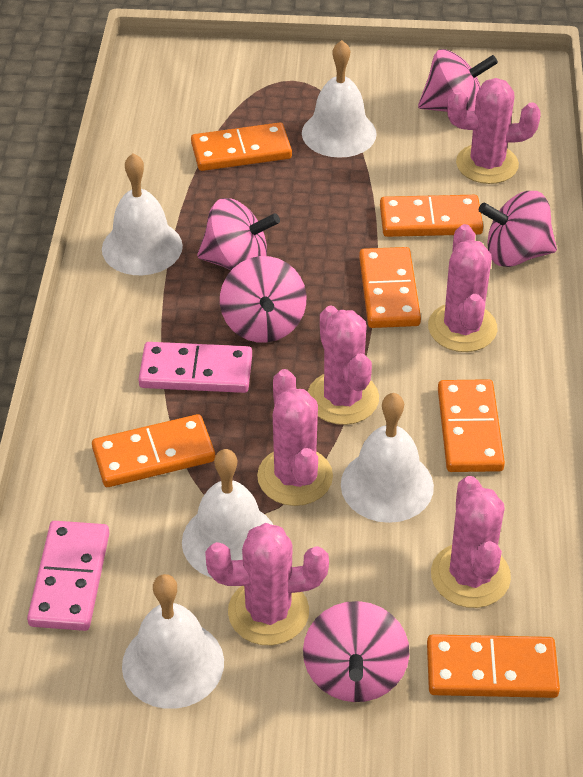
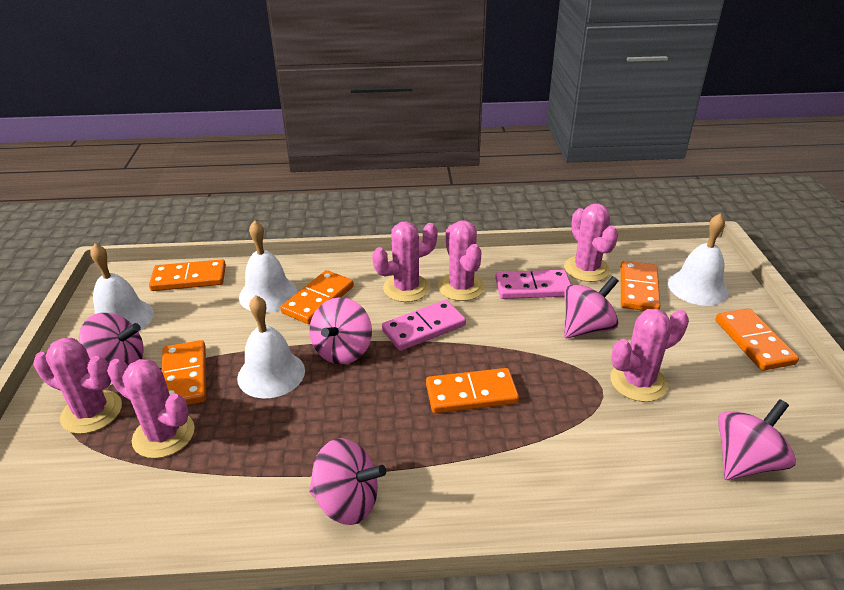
white bell: 5 -> 4

